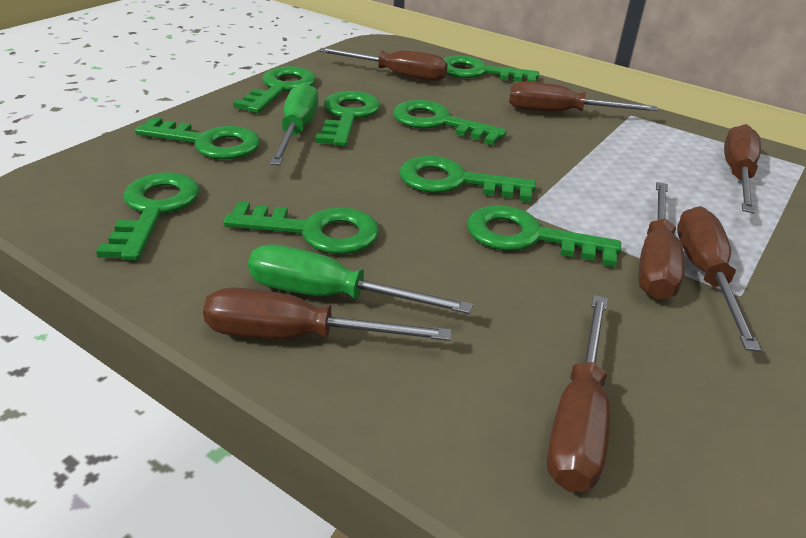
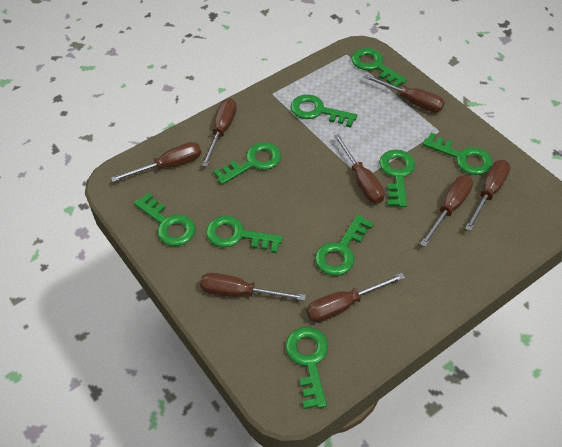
brown screwdriver: 7 -> 8
green screwdriver: 2 -> 0

